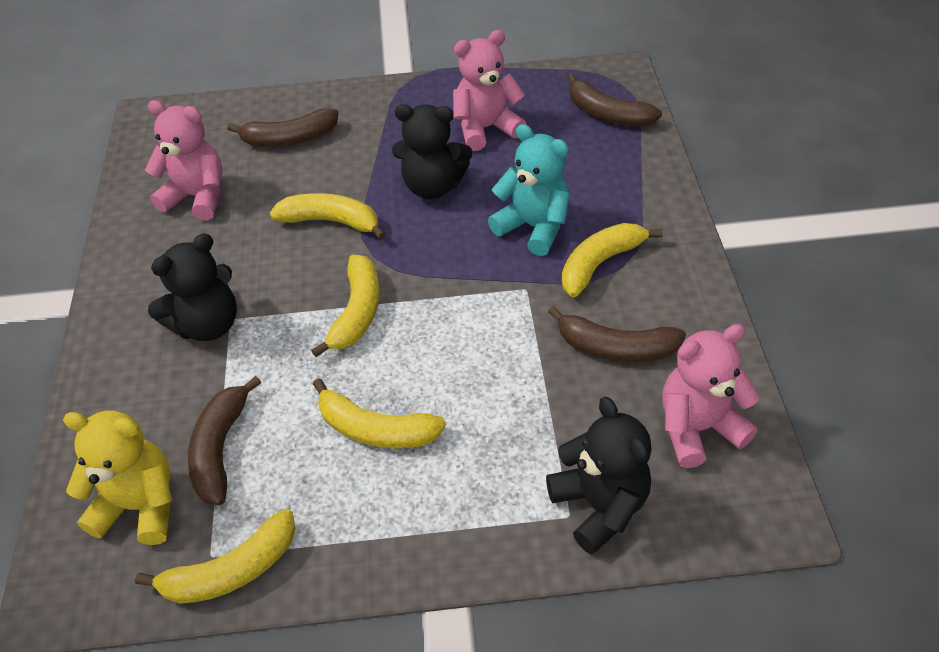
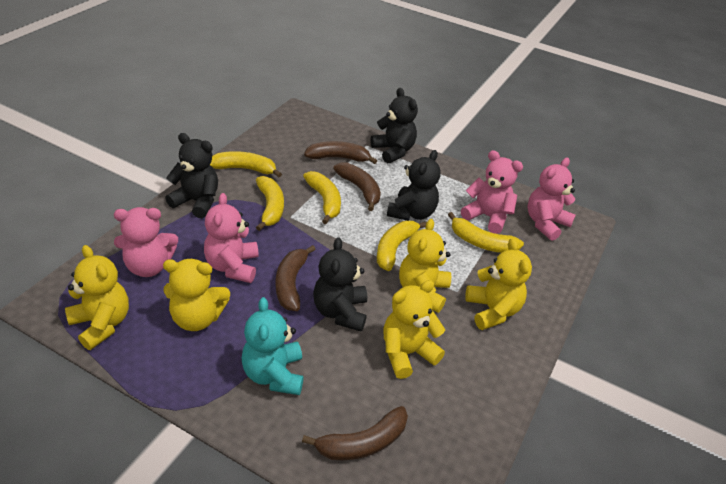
black teddy bear: 3 -> 4
pink teddy bear: 3 -> 4
yellow teddy bear: 1 -> 5

